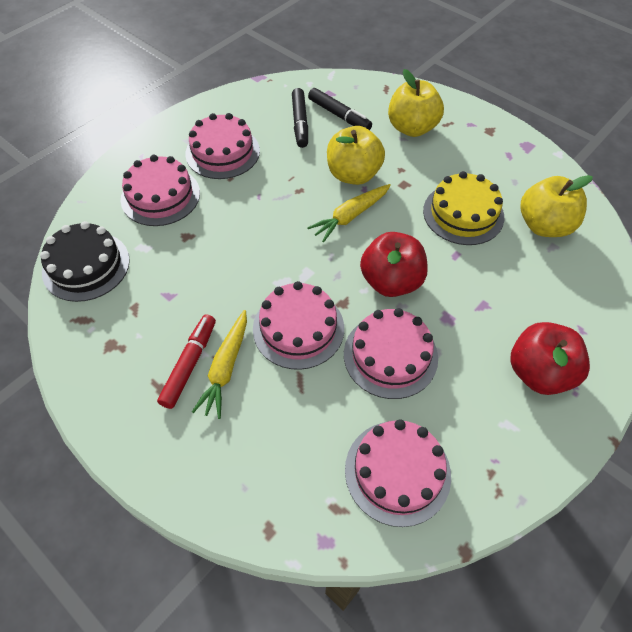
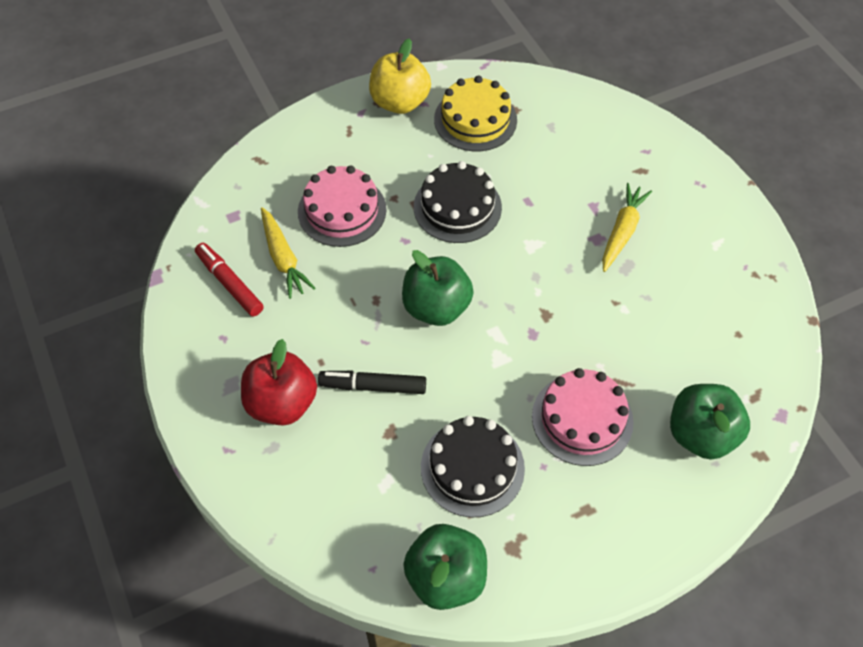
black cake: 1 -> 2
black marker: 2 -> 1
green apple: 0 -> 3
pink cake: 5 -> 2
red apple: 2 -> 1
yellow apple: 3 -> 1

